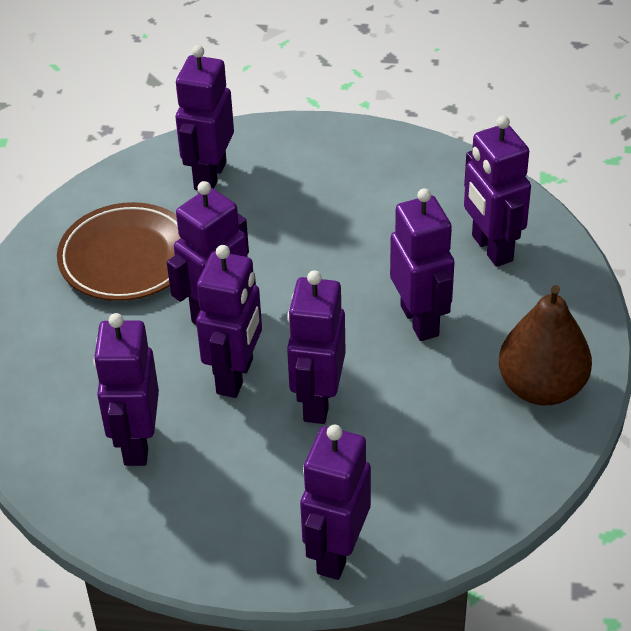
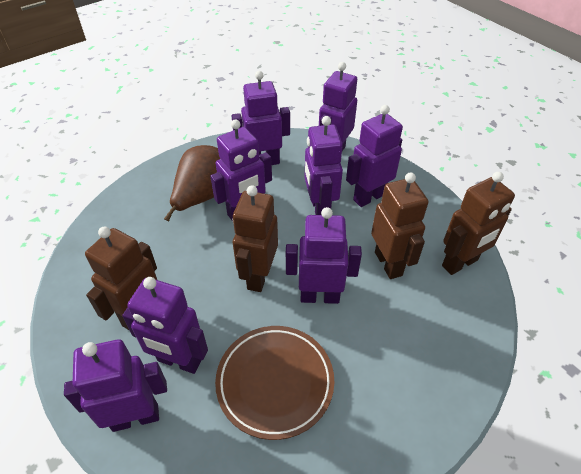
brown robot: 0 -> 4

